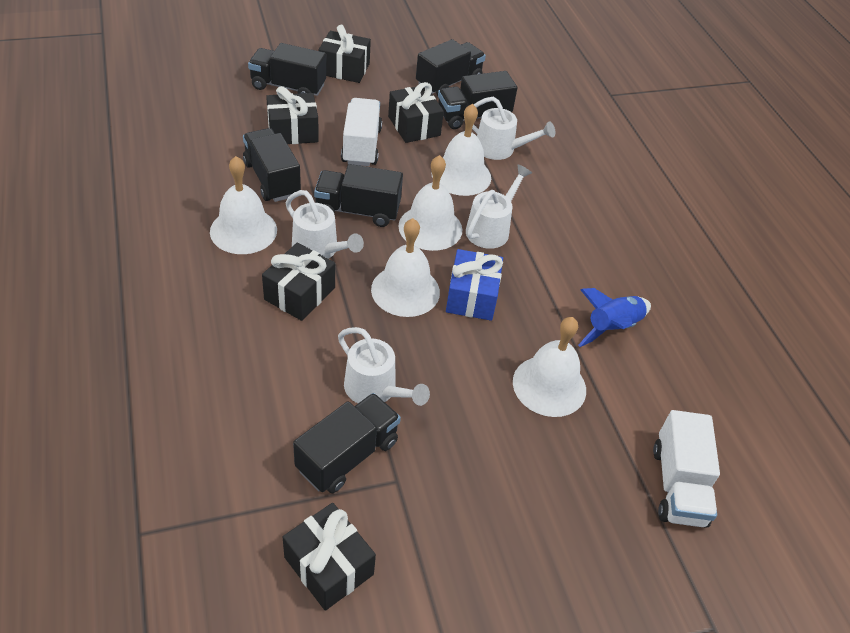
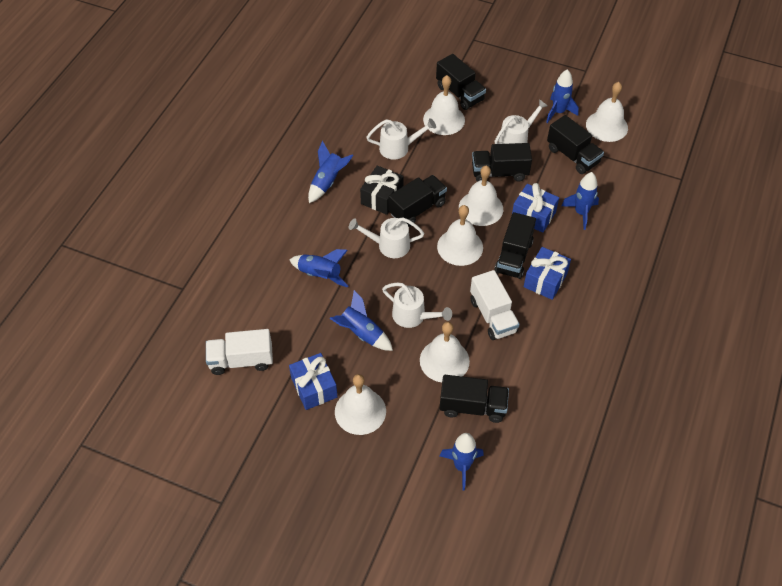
black gift: 5 -> 1
blue gift: 1 -> 3
blue rocket: 1 -> 6
white bell: 5 -> 6

